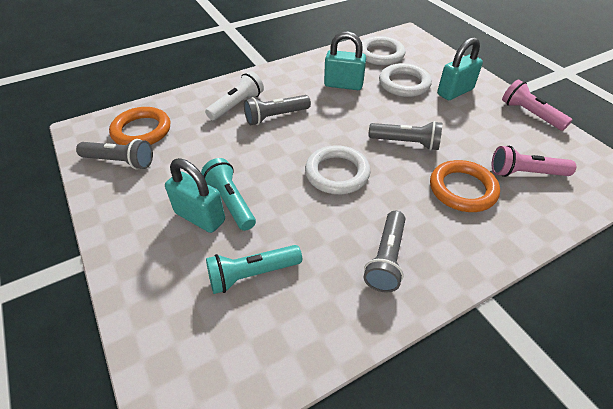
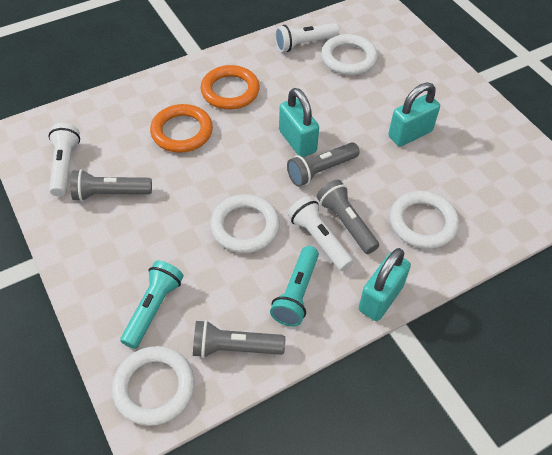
pink flashlight: 2 -> 0
white flashlight: 1 -> 3
white ring: 3 -> 4

